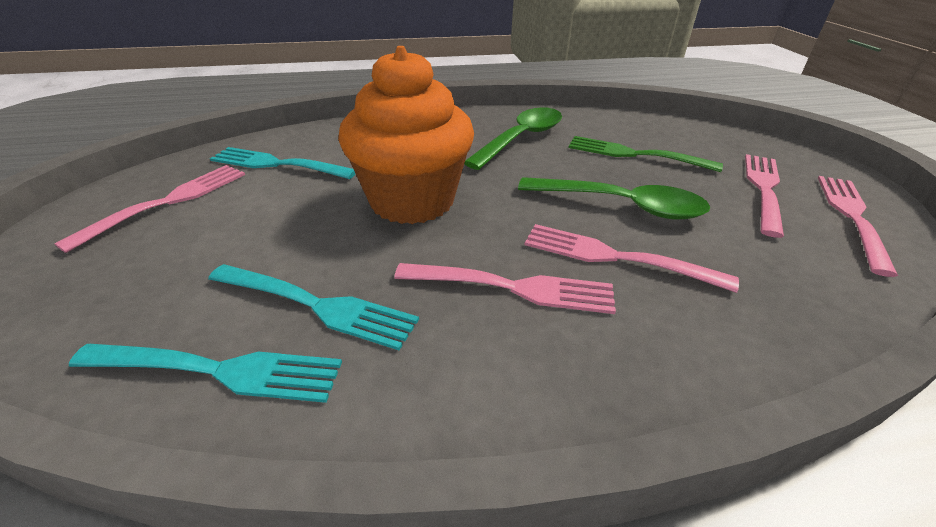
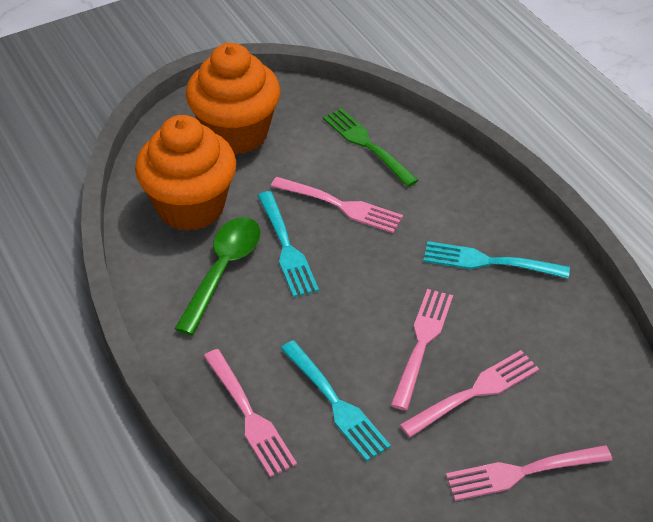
green spoon: 2 -> 1
orange cupcake: 1 -> 2

